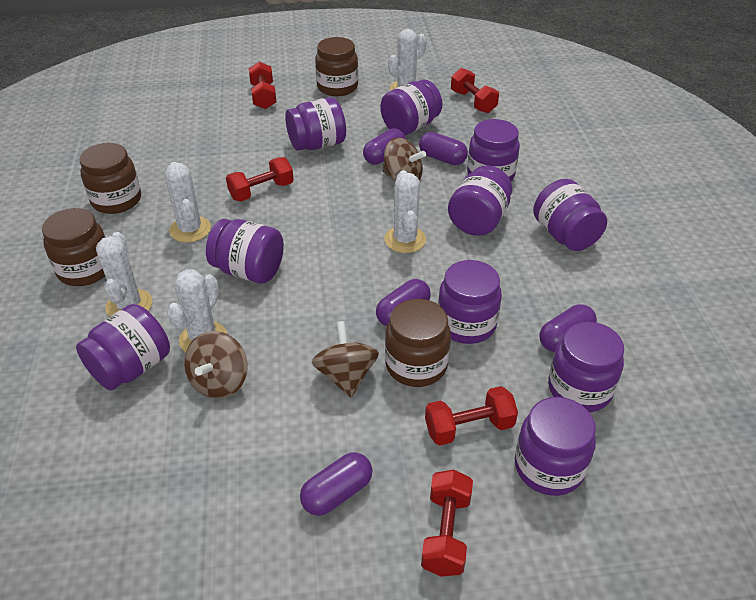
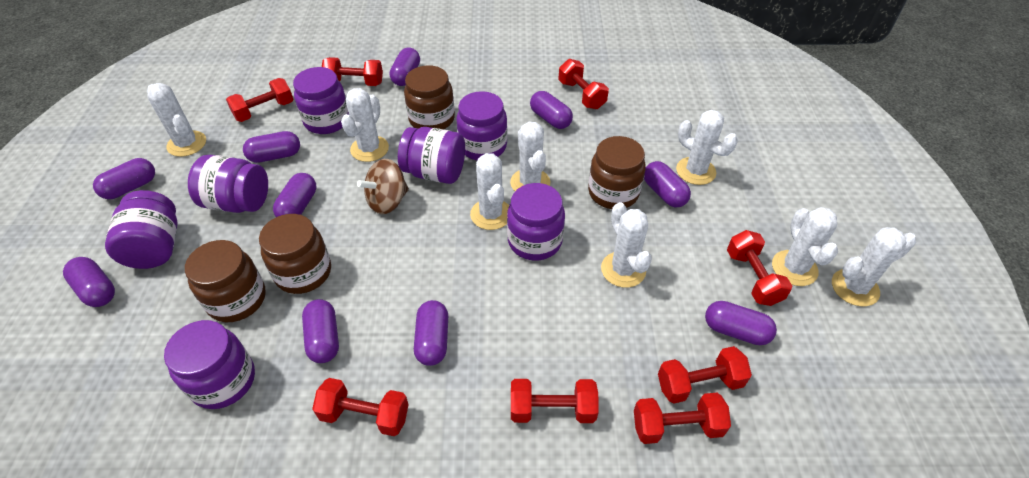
brown spinning top: 3 -> 1
purple capsule: 5 -> 10
purple jar: 10 -> 7
red dumbbell: 5 -> 8
white cactus: 5 -> 8

